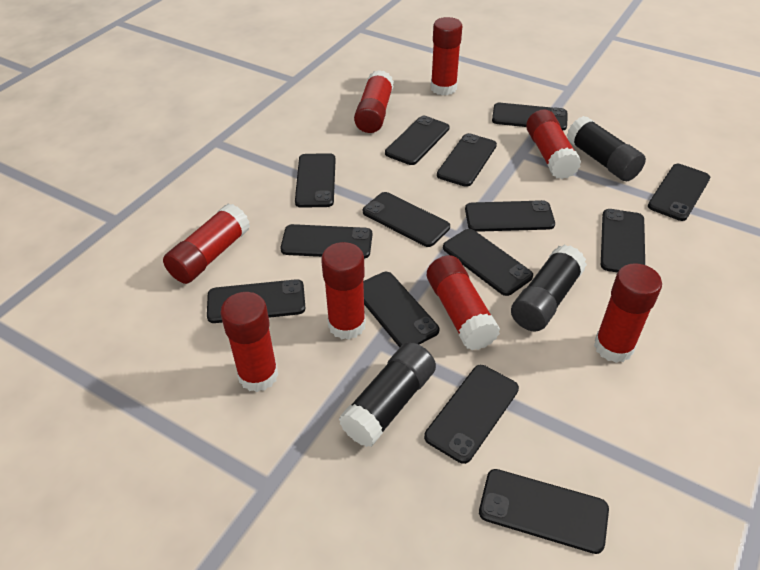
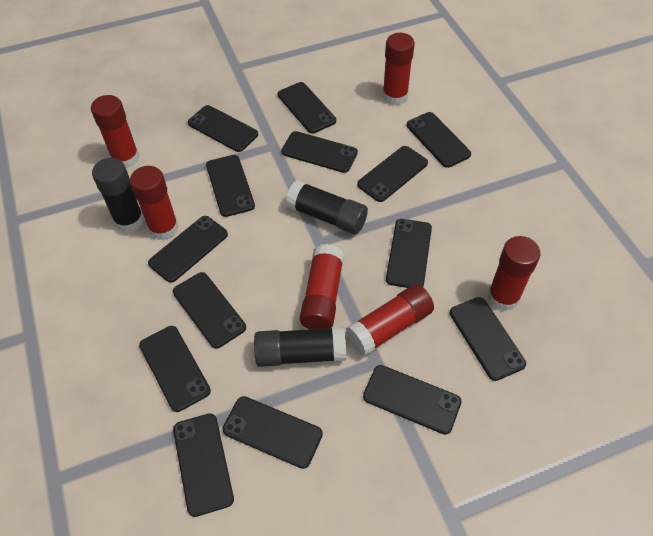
red glue stick: 8 -> 6

